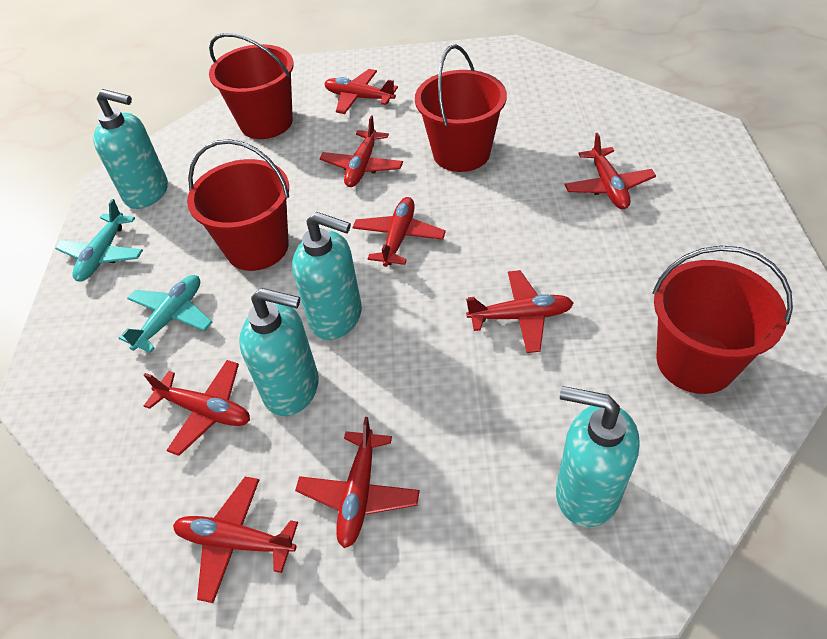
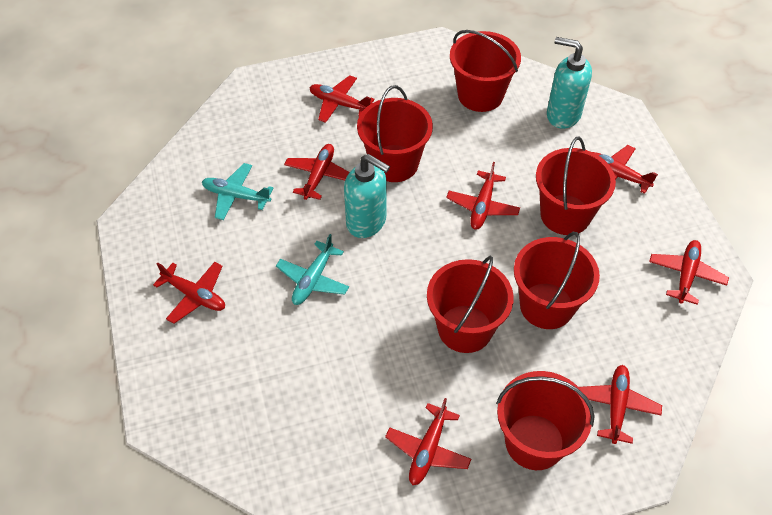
red bucket: 4 -> 6
turquoise soap dispenser: 4 -> 2

